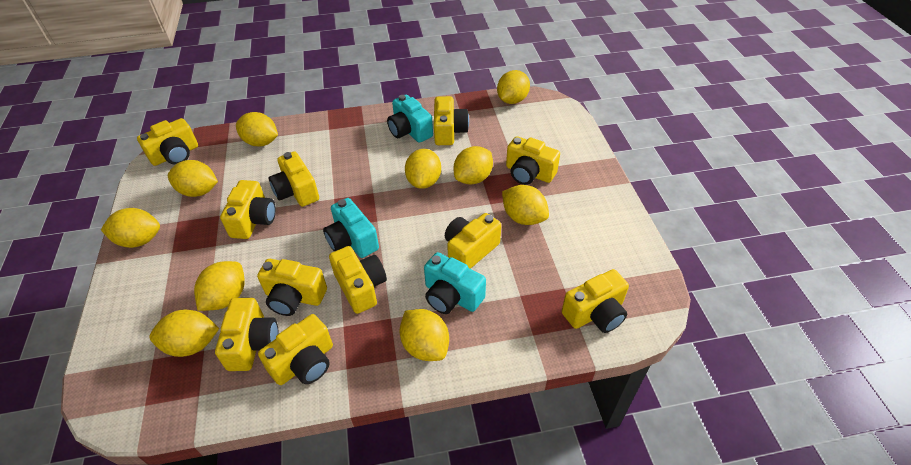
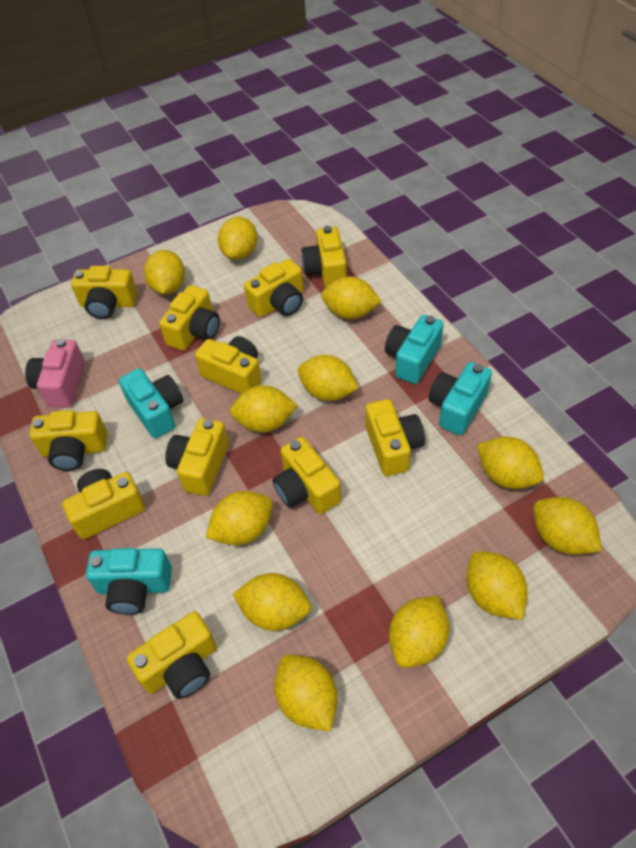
pink camera: 0 -> 1
turquoise camera: 3 -> 4
yellow lemon: 10 -> 12

